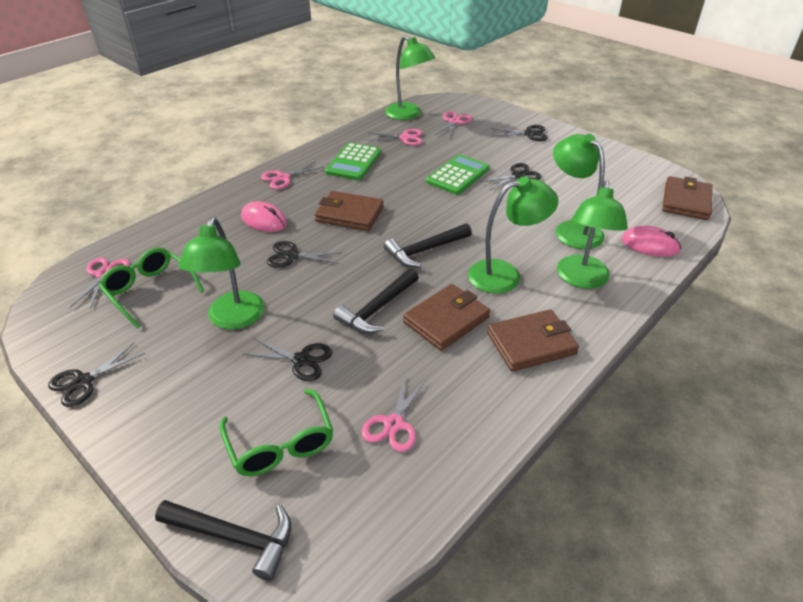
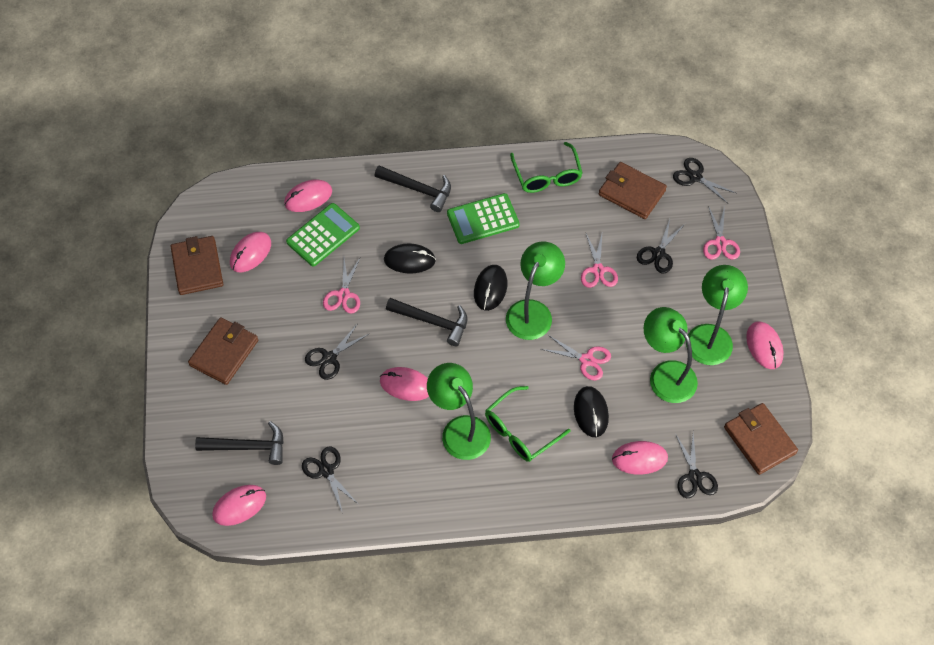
black mouse: 0 -> 3
green lamp: 5 -> 4
pink mouse: 2 -> 6
pink scissors: 5 -> 4

